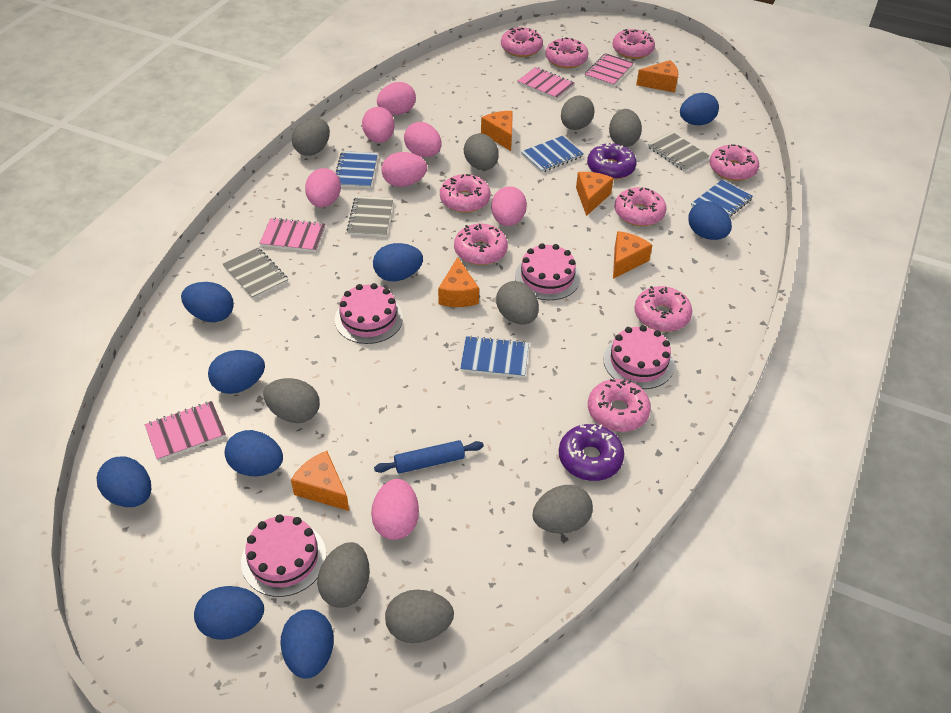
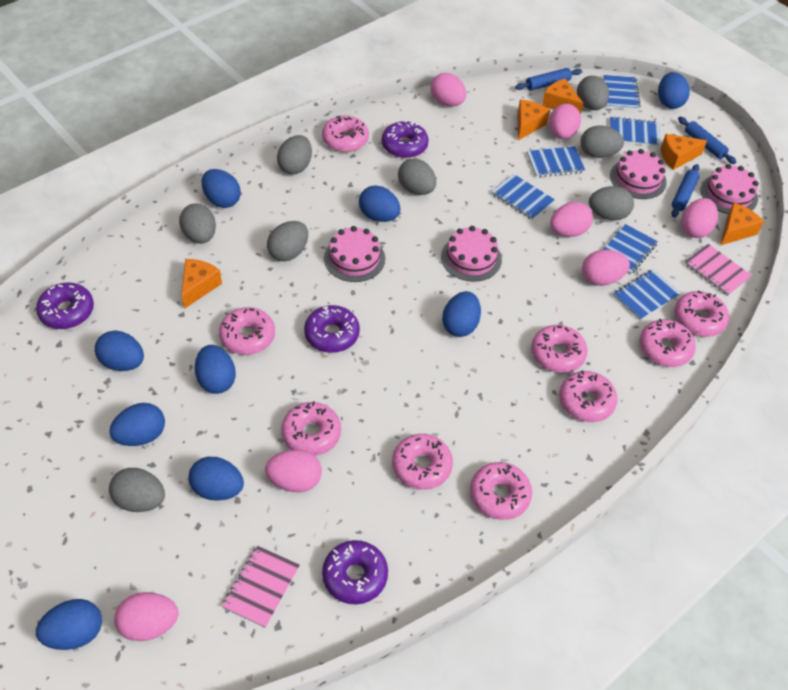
blue notebook: 4 -> 6
blue rolling pin: 1 -> 3
grey egg: 9 -> 8
grey notebook: 3 -> 0
orange cheese: 6 -> 5
pink notebook: 4 -> 2
purple donut: 2 -> 4

